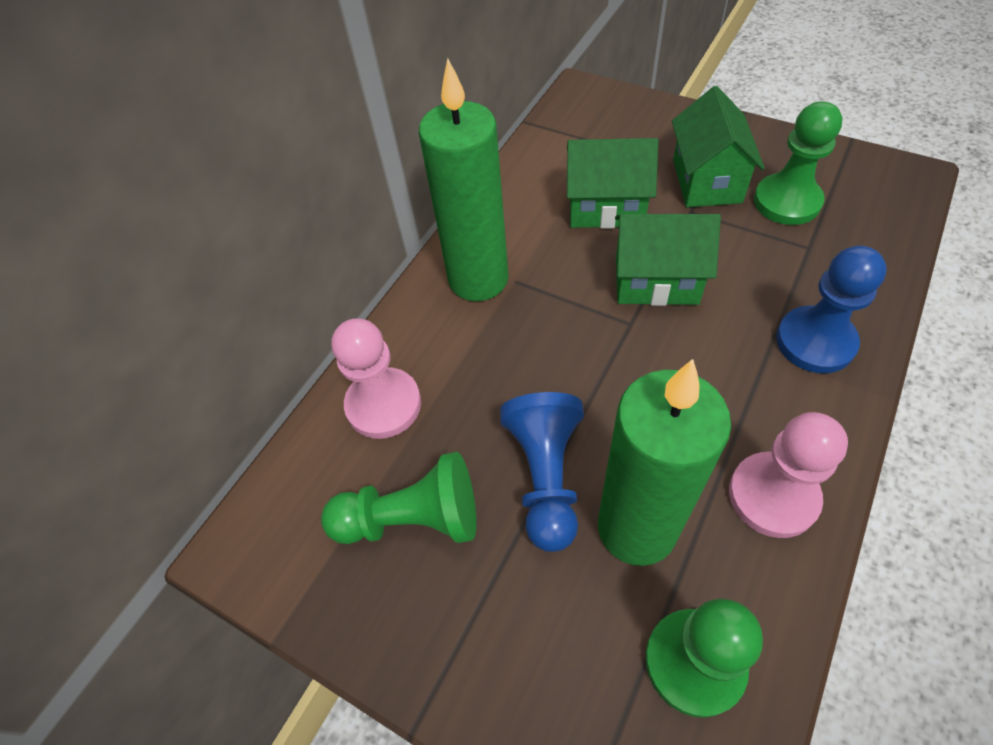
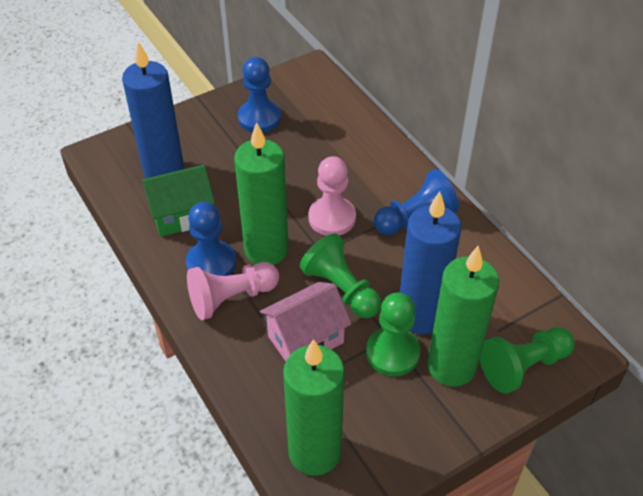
blue candle: 0 -> 2
blue pawn: 2 -> 3
green candle: 2 -> 3
green house: 3 -> 1
pink house: 0 -> 1

